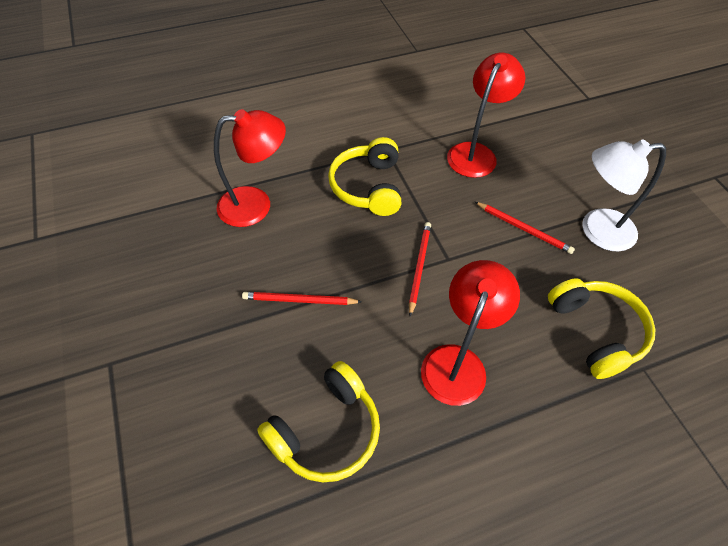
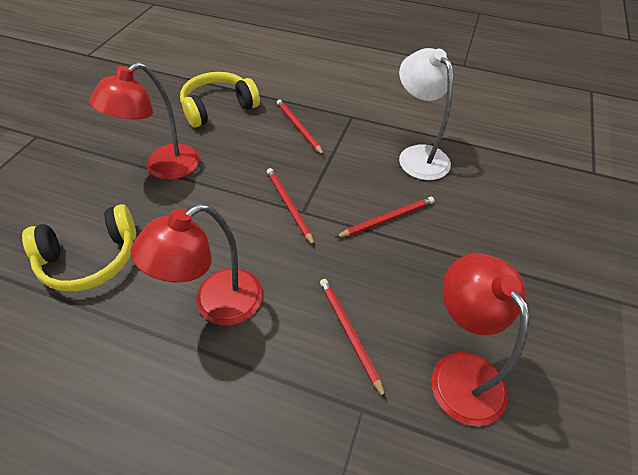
red pencil: 3 -> 4
yellow headphones: 3 -> 2

